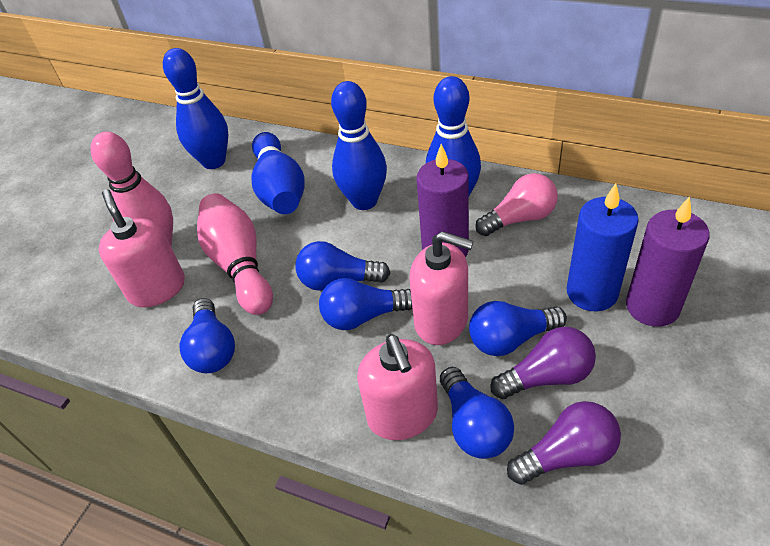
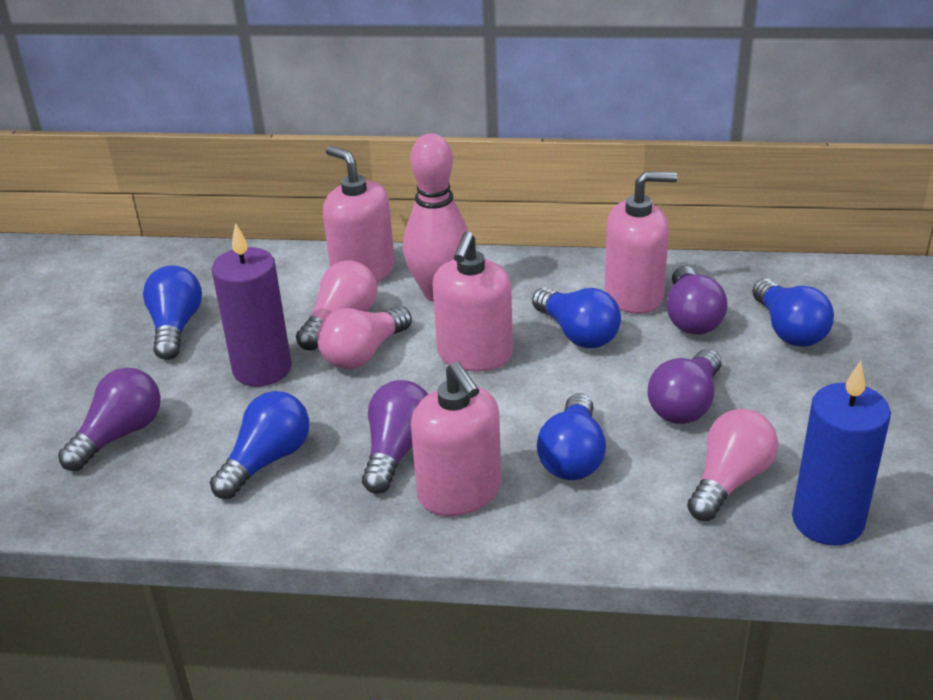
blue bowling pin: 4 -> 0
pink bowling pin: 2 -> 1
pink light bulb: 1 -> 3
pink soap dispenser: 3 -> 4
purple candle: 2 -> 1
purple light bulb: 2 -> 4

